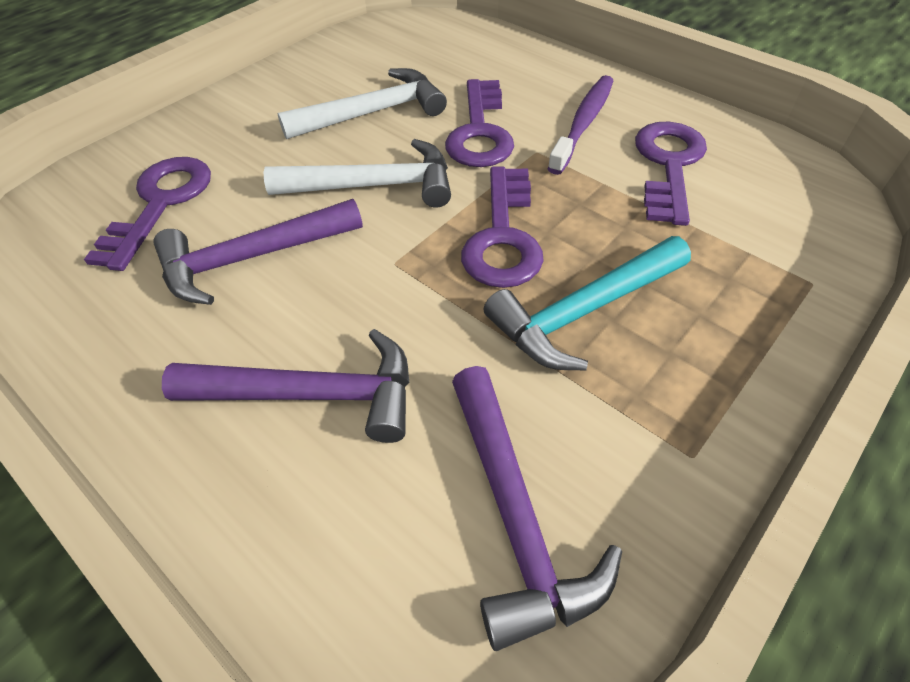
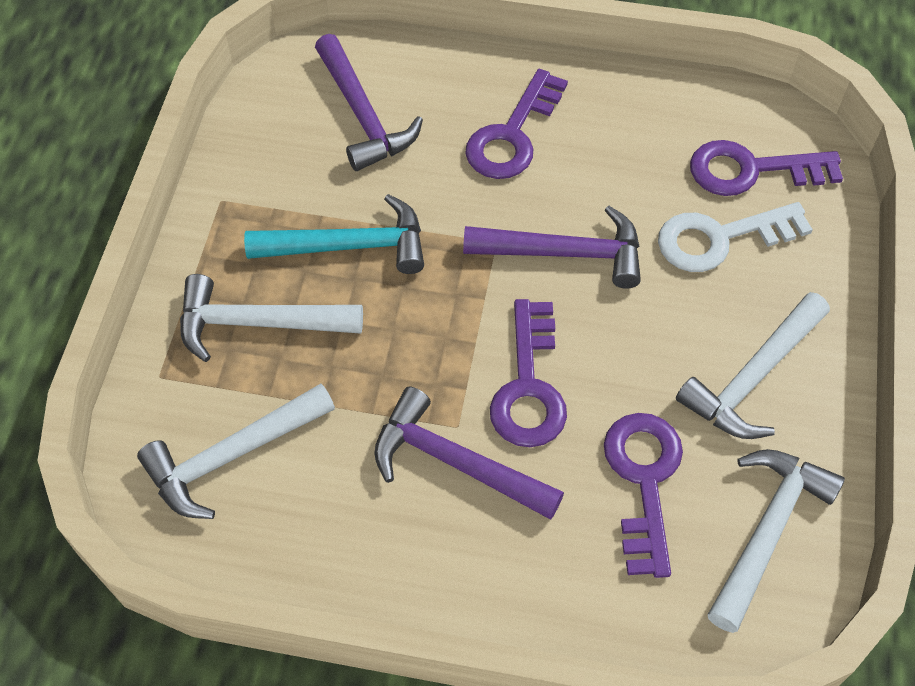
purple toothbrush: 1 -> 0
white hammer: 2 -> 4
white key: 0 -> 1

